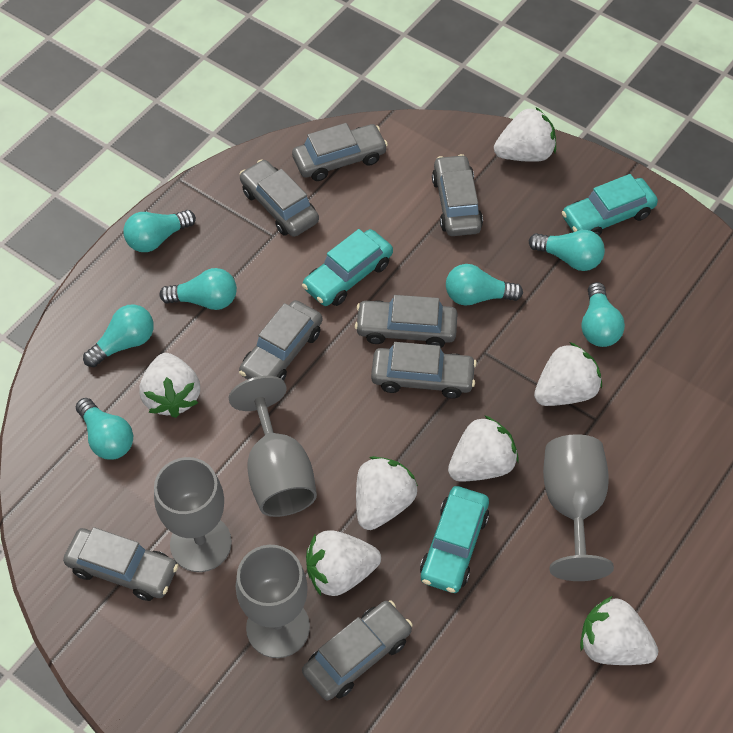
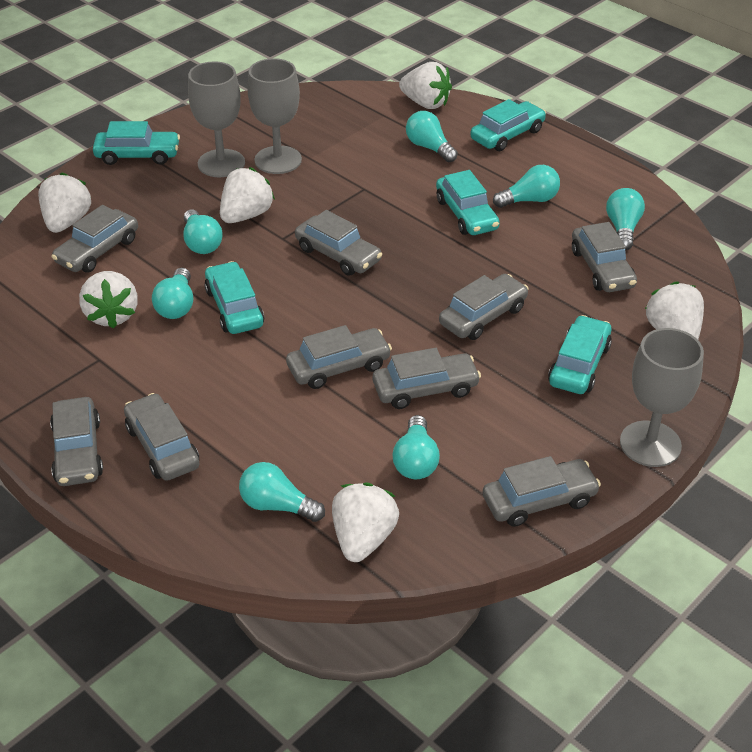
grey car: 8 -> 9
grey goblet: 4 -> 3
turquoise car: 3 -> 5
white strawberry: 7 -> 6

